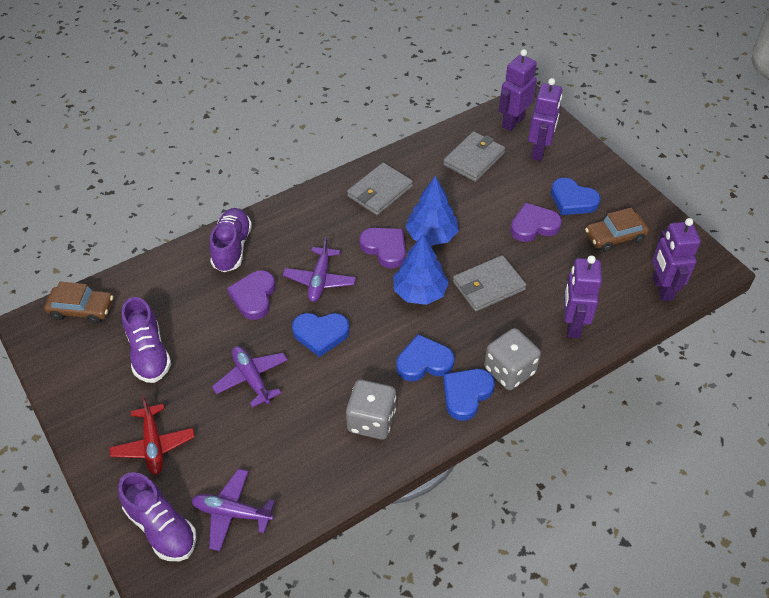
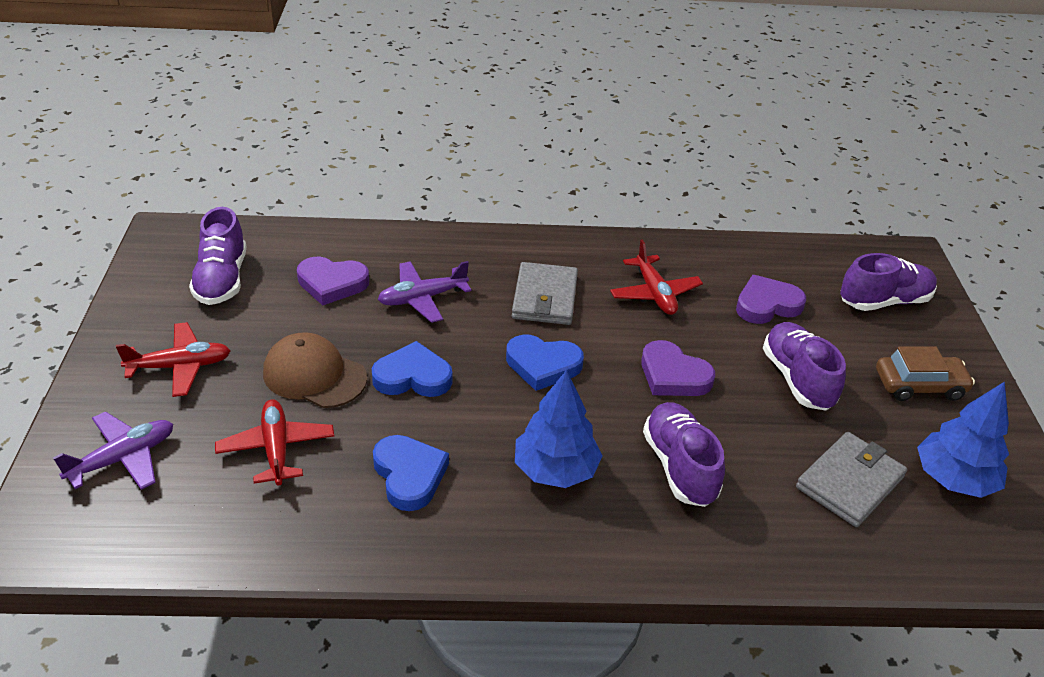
blue heart: 4 -> 3
brown cap: 0 -> 1
brown car: 2 -> 1
grey dice: 2 -> 0
grey wallet: 3 -> 2
purple plane: 3 -> 2
purple robot: 4 -> 0
purple shoe: 3 -> 4
red plane: 1 -> 3

